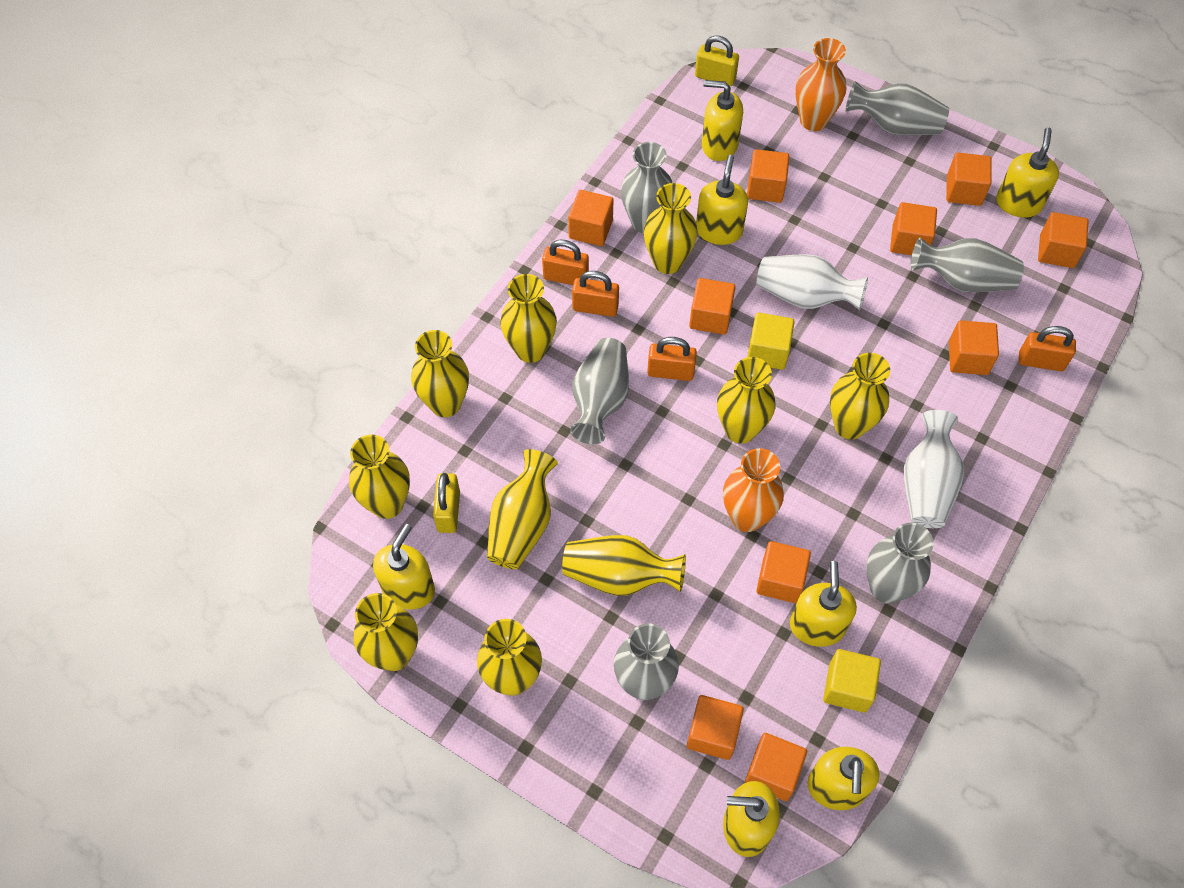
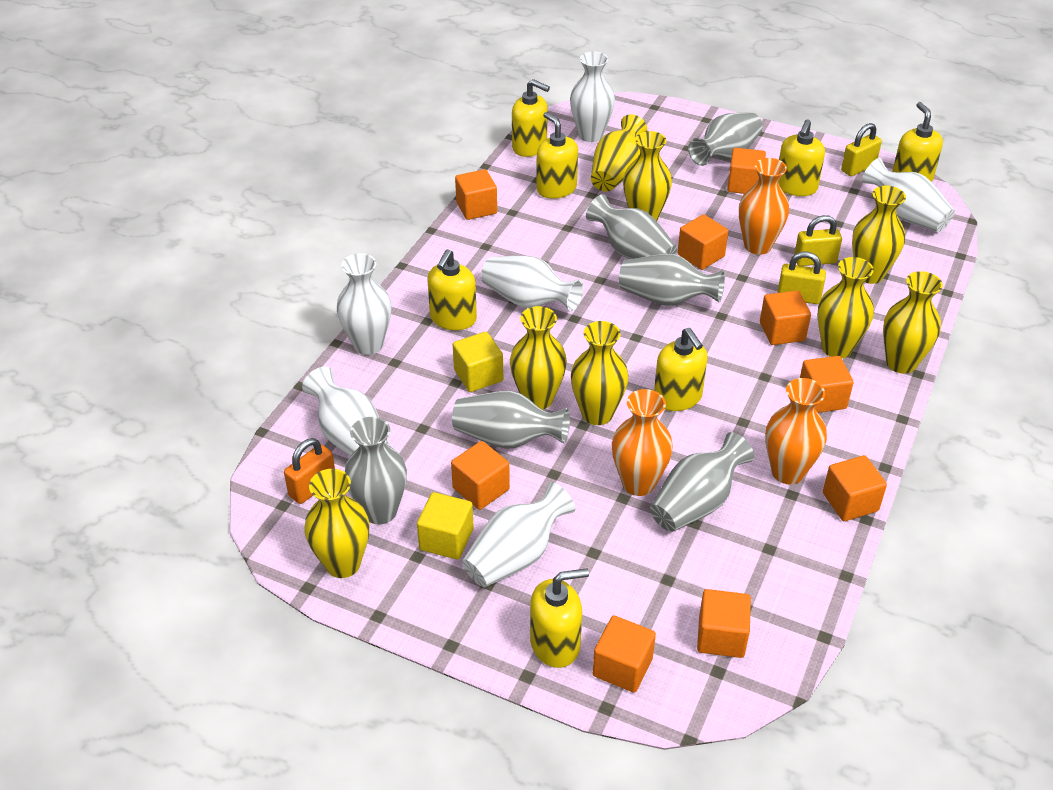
orange cube: 10 -> 9
orange padlock: 4 -> 1
orange vase: 2 -> 3
white vase: 2 -> 6
yellow padlock: 2 -> 3
yellow vase: 10 -> 8

